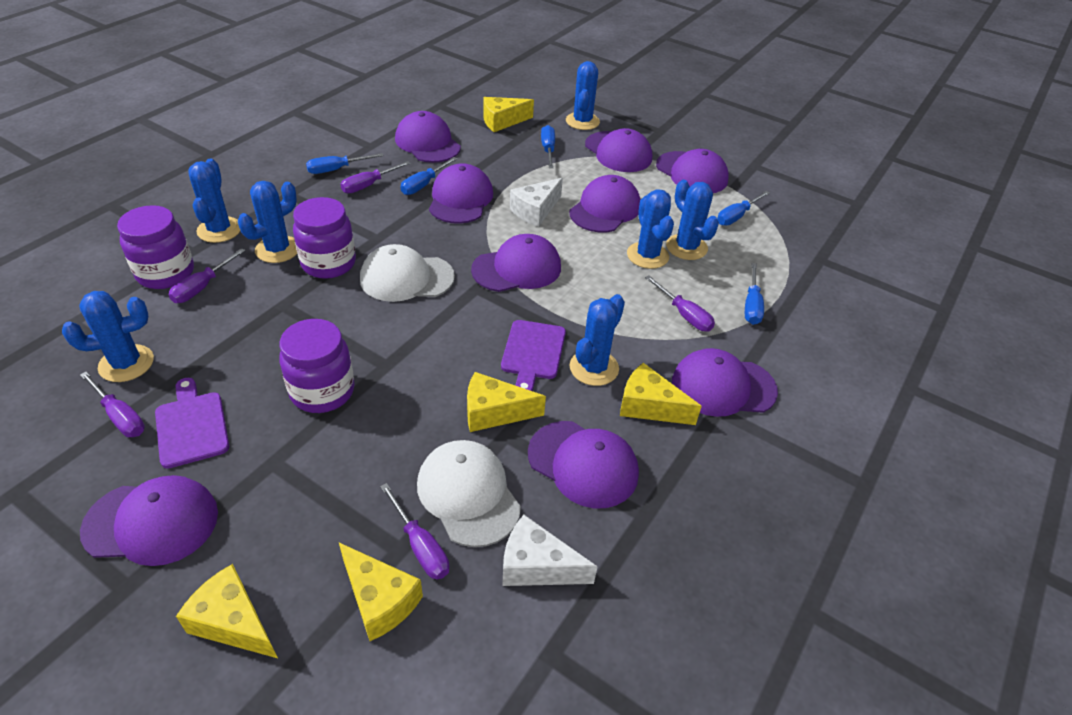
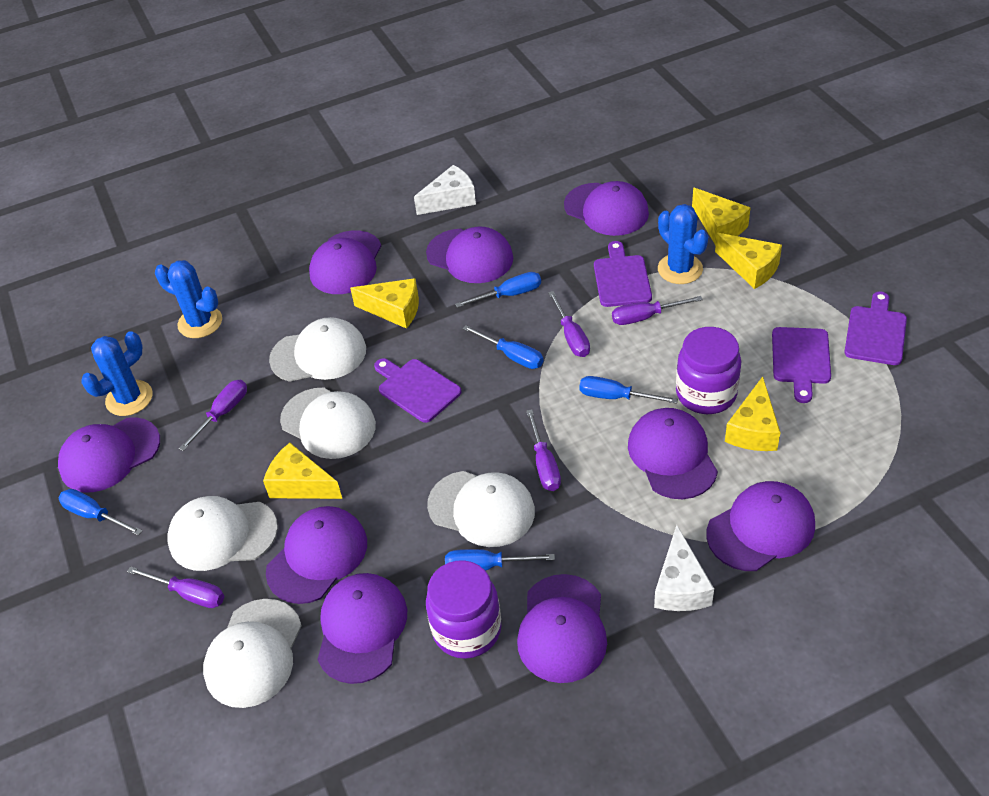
blue cactus: 7 -> 3
purple cutting board: 2 -> 4
purple jar: 3 -> 2
white cap: 2 -> 5

